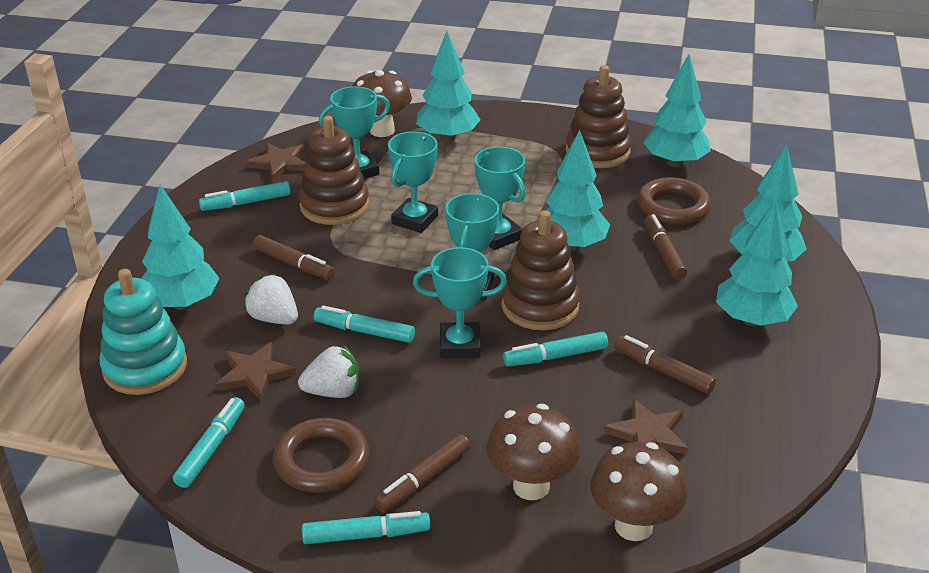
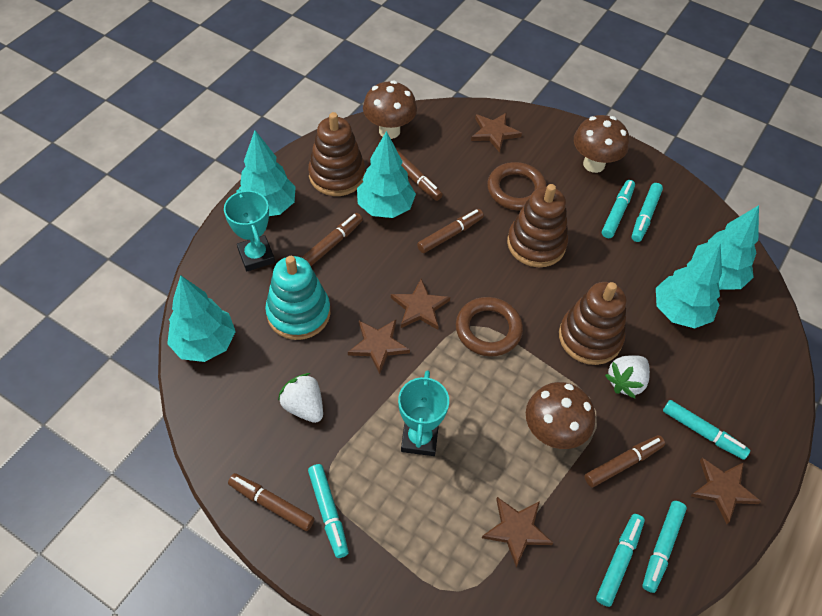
brown marker: 4 -> 5
brown star: 3 -> 5
turquoise marker: 5 -> 6
turquoise tree: 6 -> 5
turquoise trophy: 5 -> 2

